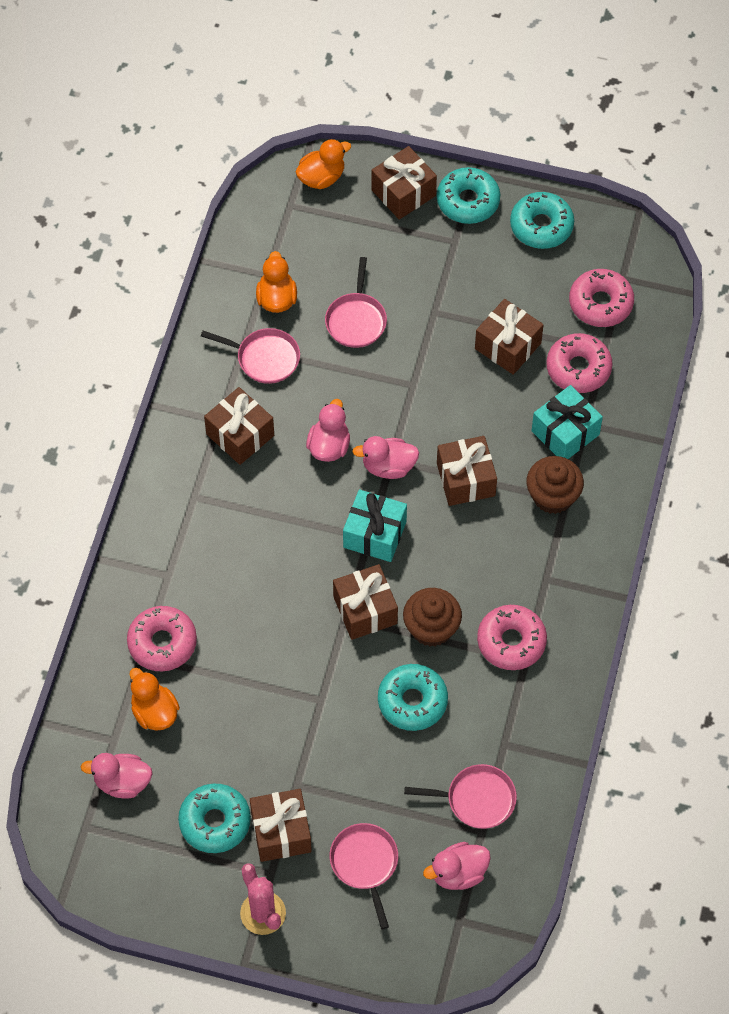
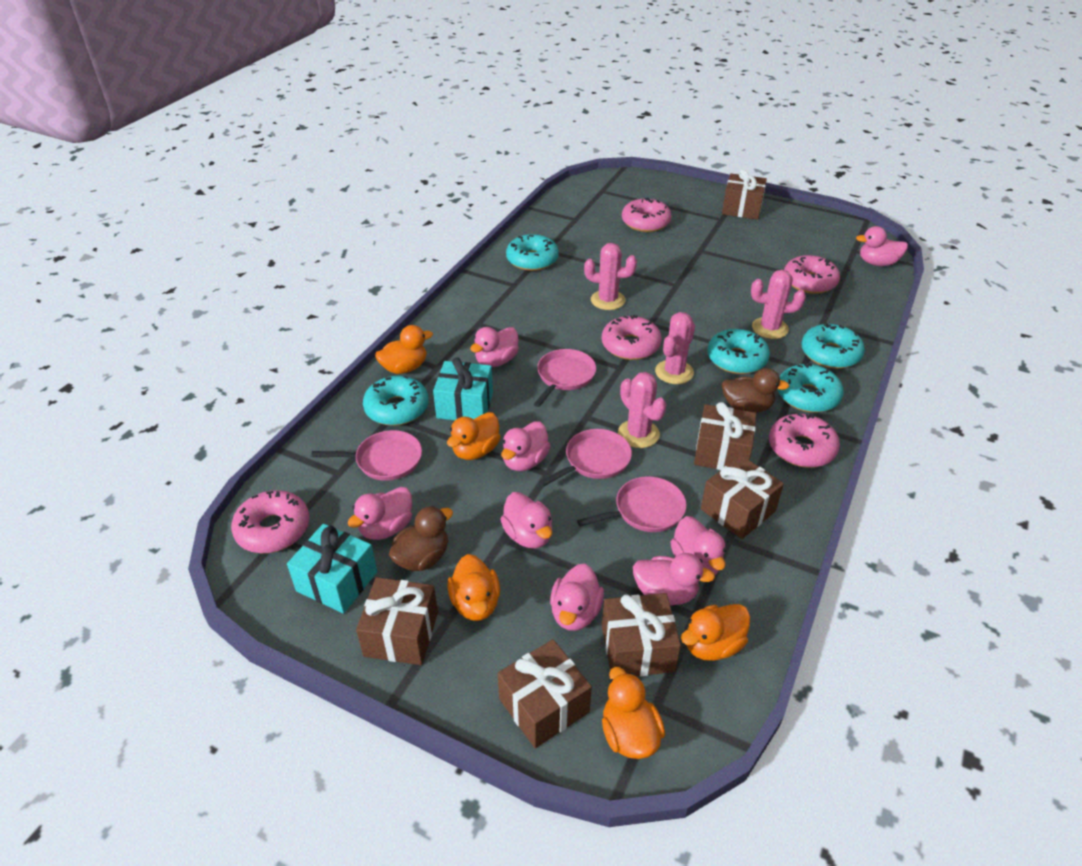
brown cupcake: 2 -> 0
brown duck: 0 -> 2
orange duck: 3 -> 5
pink cactus: 1 -> 4
pink donut: 4 -> 5
pink duck: 4 -> 8
turquoise donut: 4 -> 5

